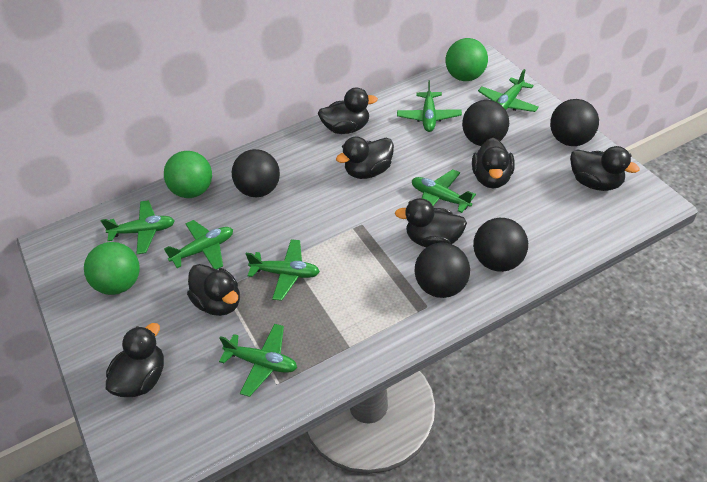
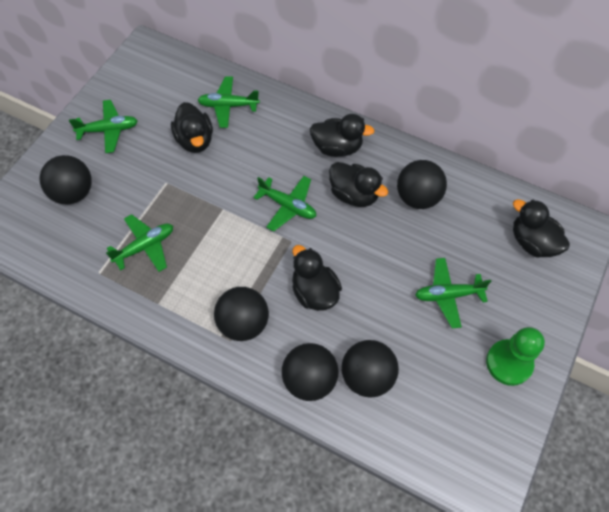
black duck: 7 -> 5
green ball: 3 -> 0
green pawn: 0 -> 1
green plane: 7 -> 5

